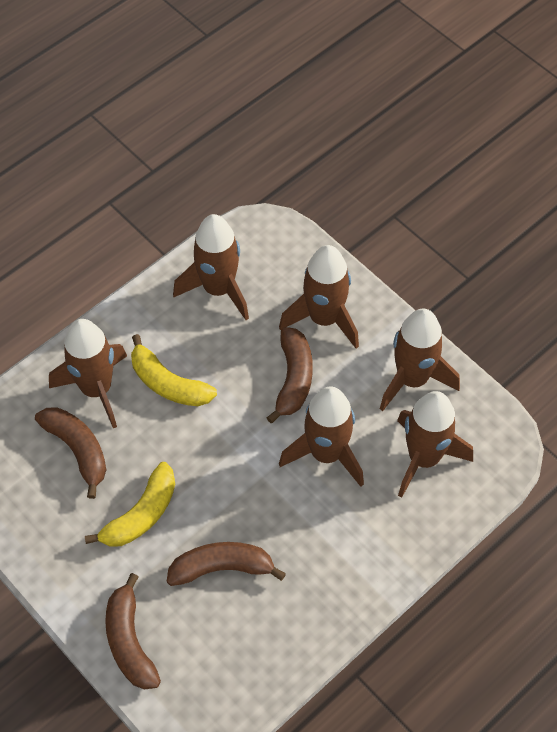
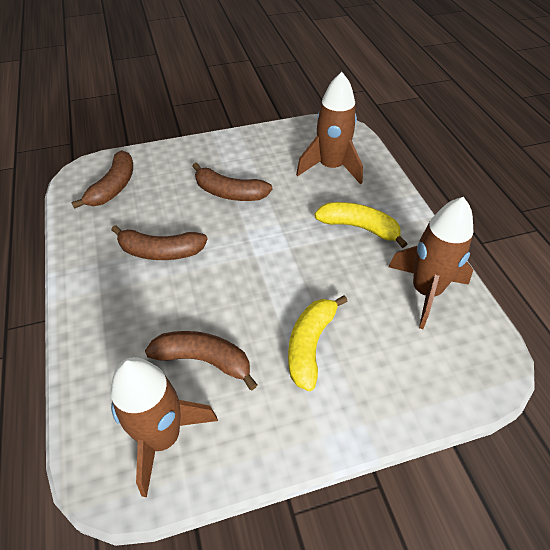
brown rocket: 6 -> 3

